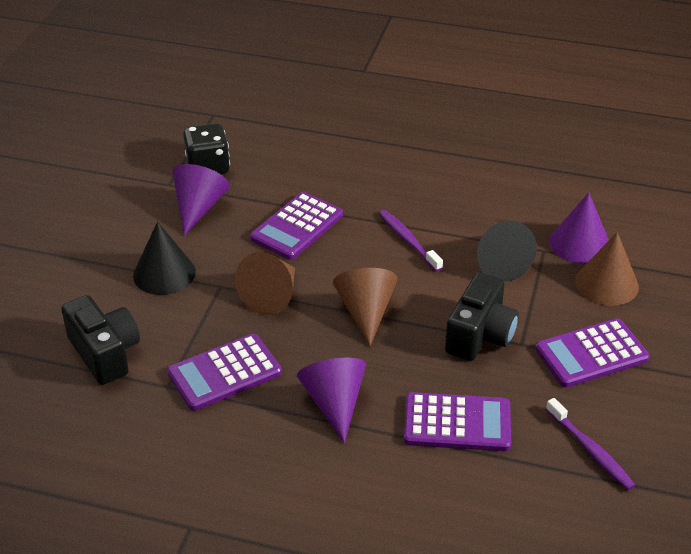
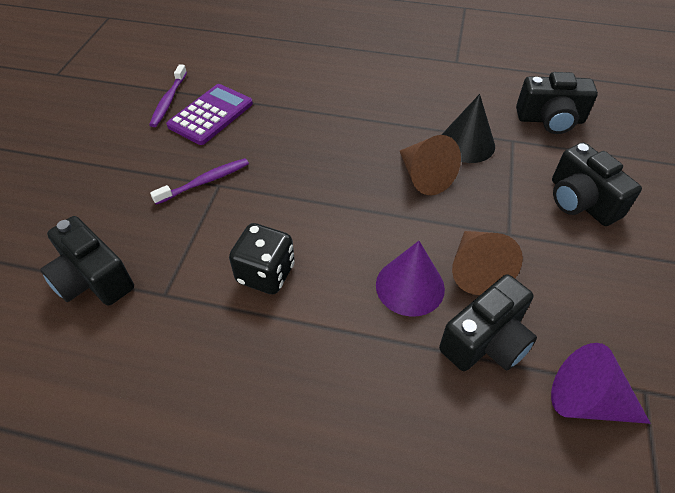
black camera: 2 -> 4
black cone: 2 -> 1
brown cone: 3 -> 2
purple calculator: 4 -> 1
purple cone: 3 -> 2

